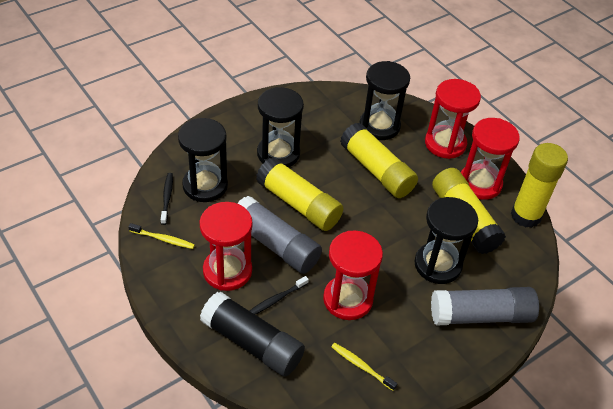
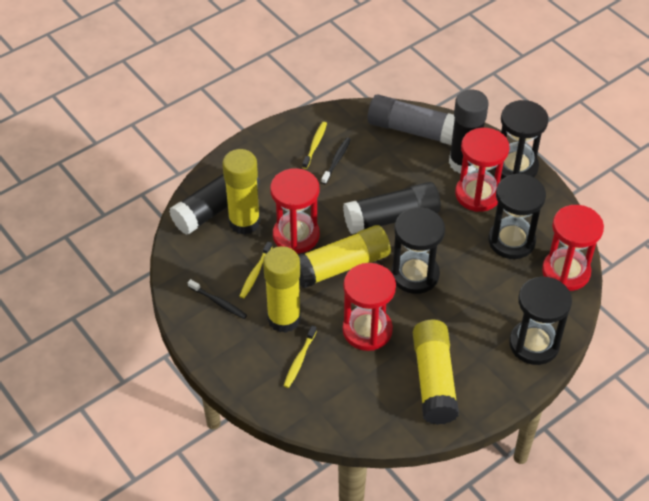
black glue stick: 1 -> 3
grey glue stick: 2 -> 1
yellow toothbrush: 2 -> 3

